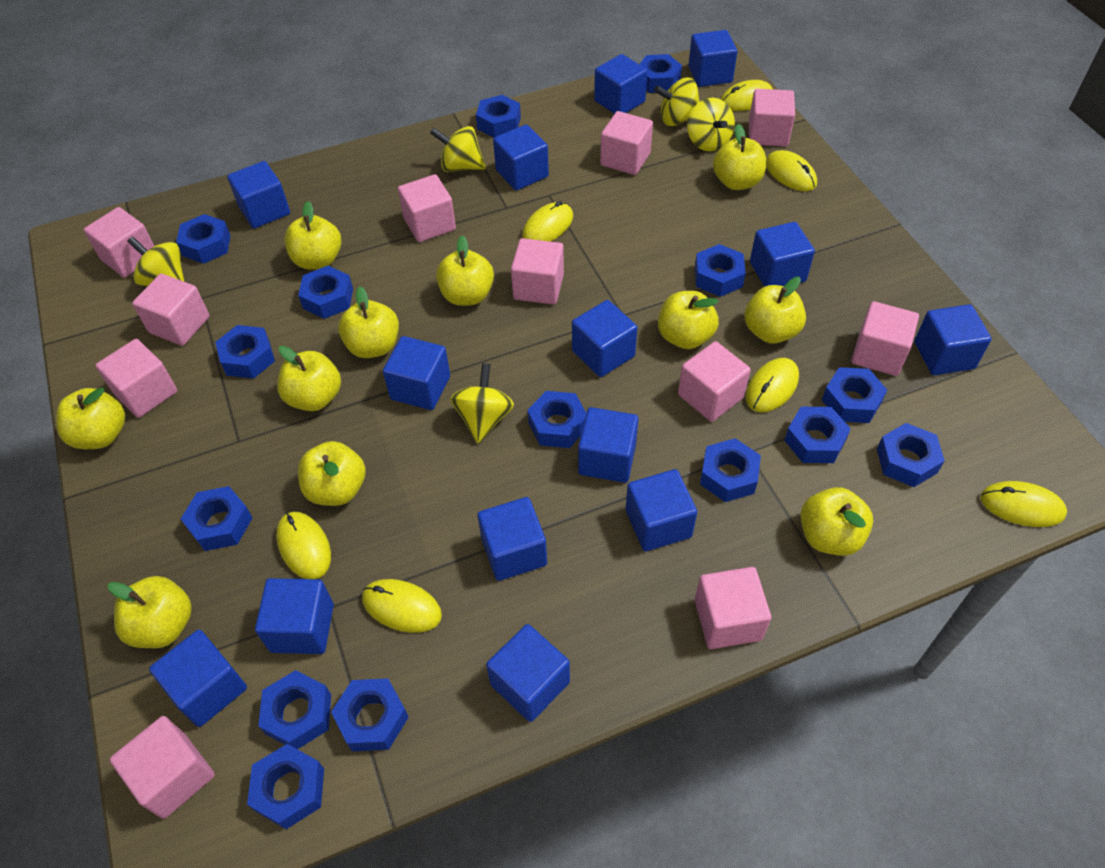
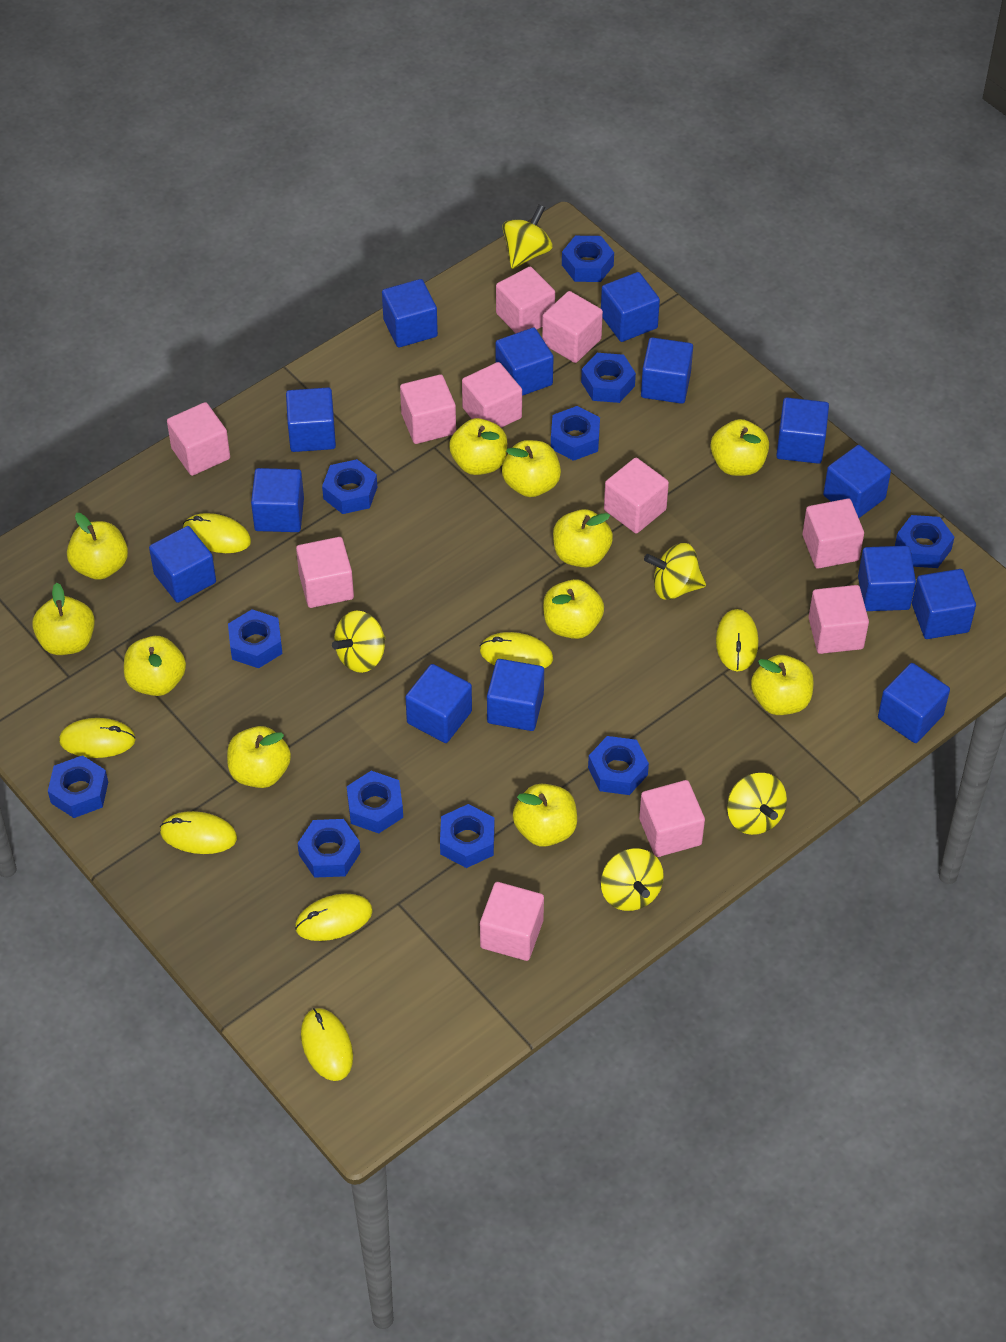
blue nut: 15 -> 11

